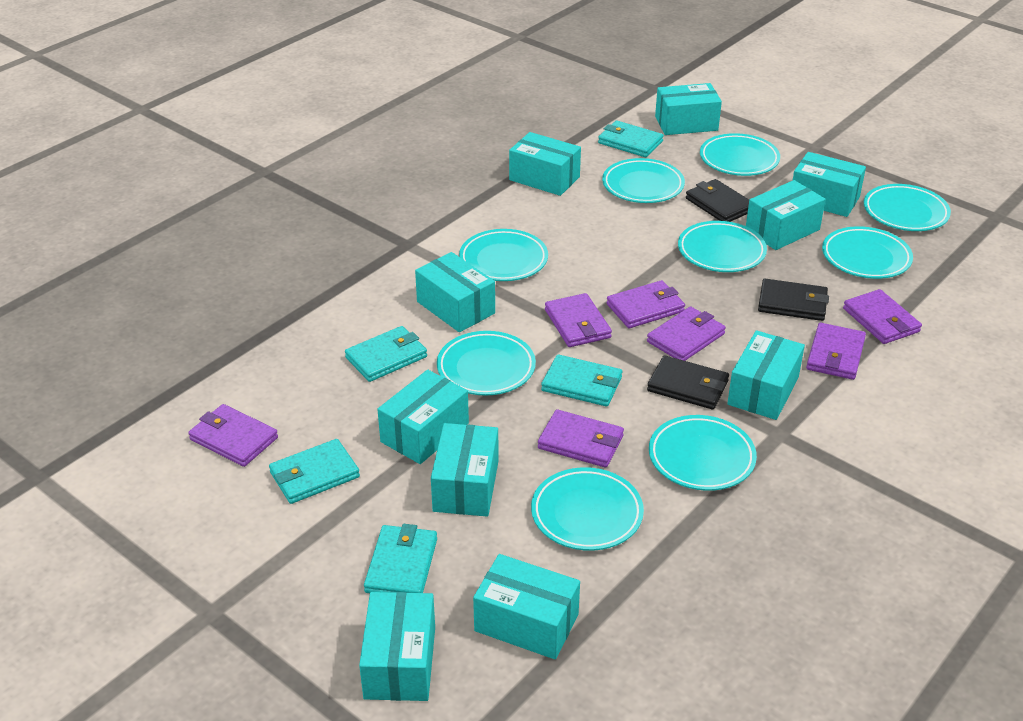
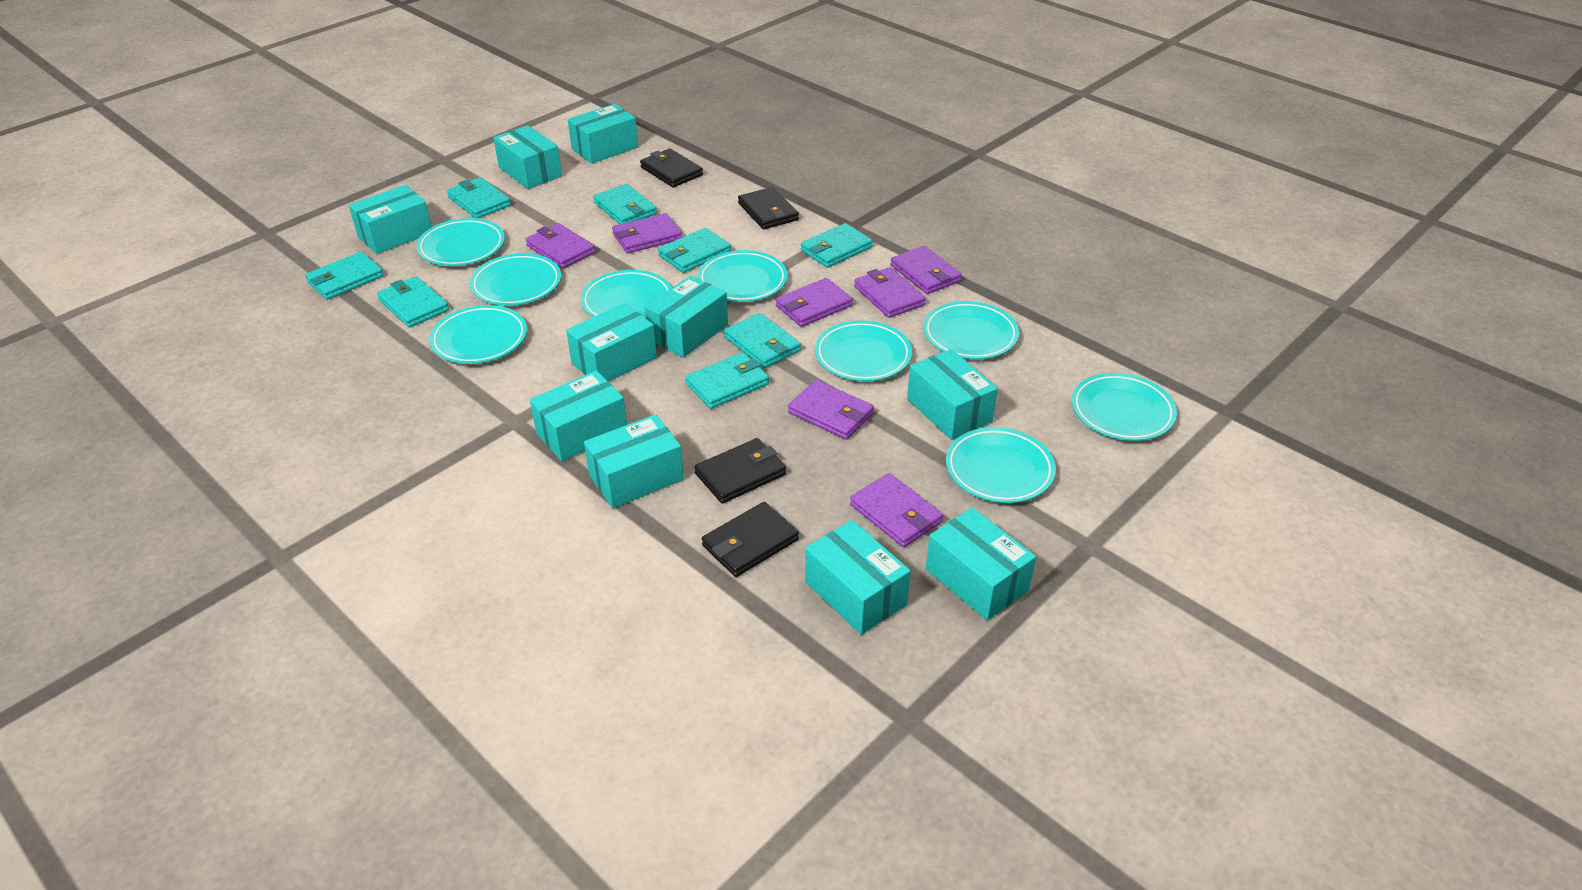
black wallet: 3 -> 4
turquoise wallet: 5 -> 8

